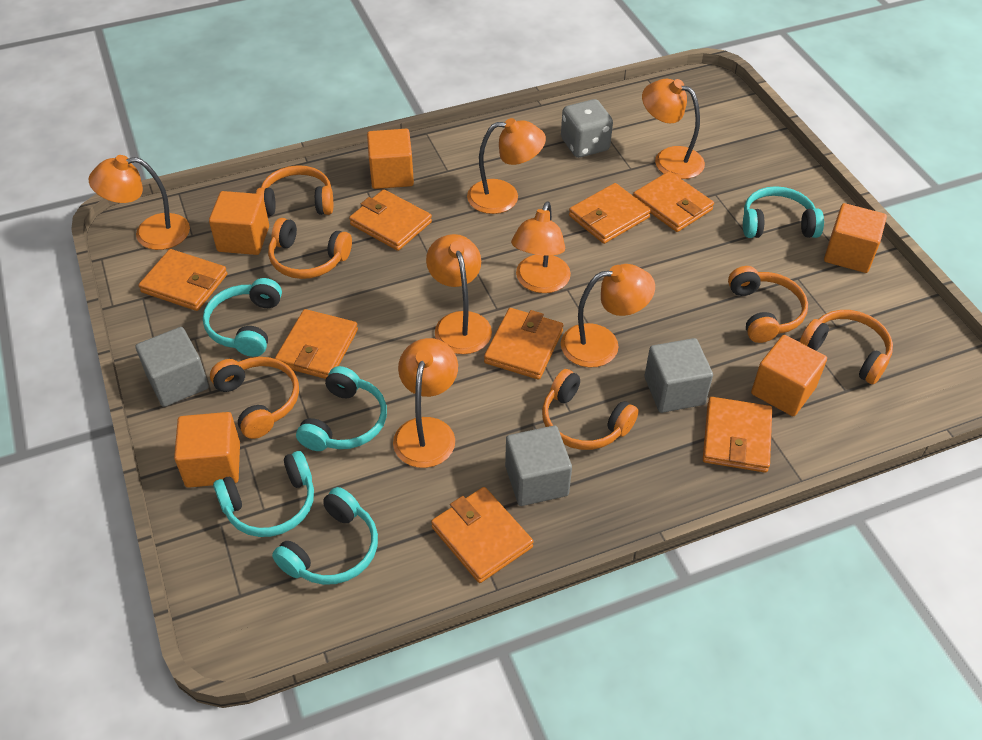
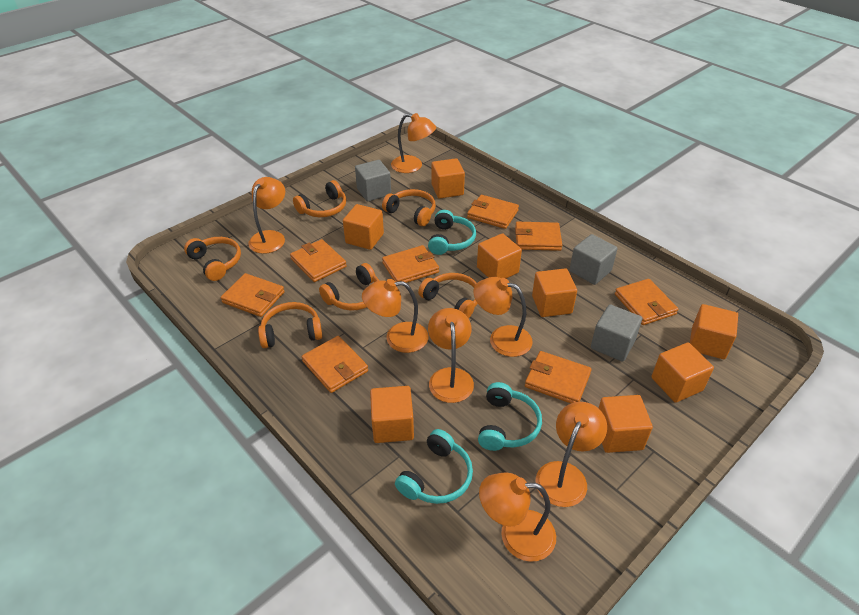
grey dice: 1 -> 0
orange cube: 5 -> 8
turquoise headphones: 5 -> 3

